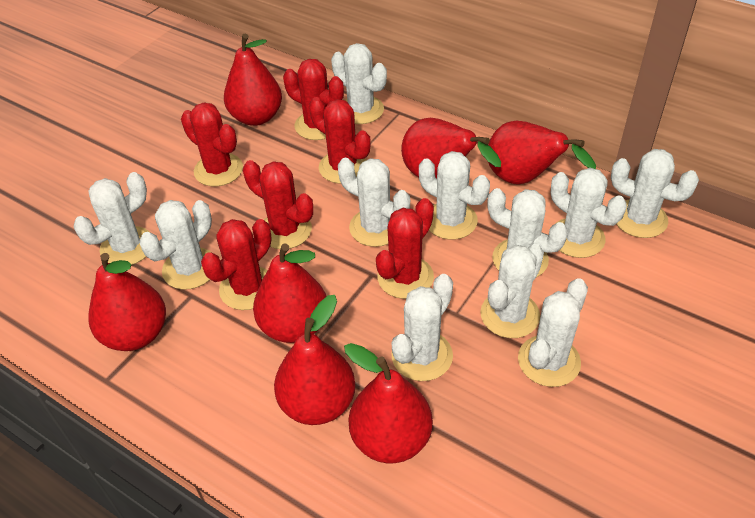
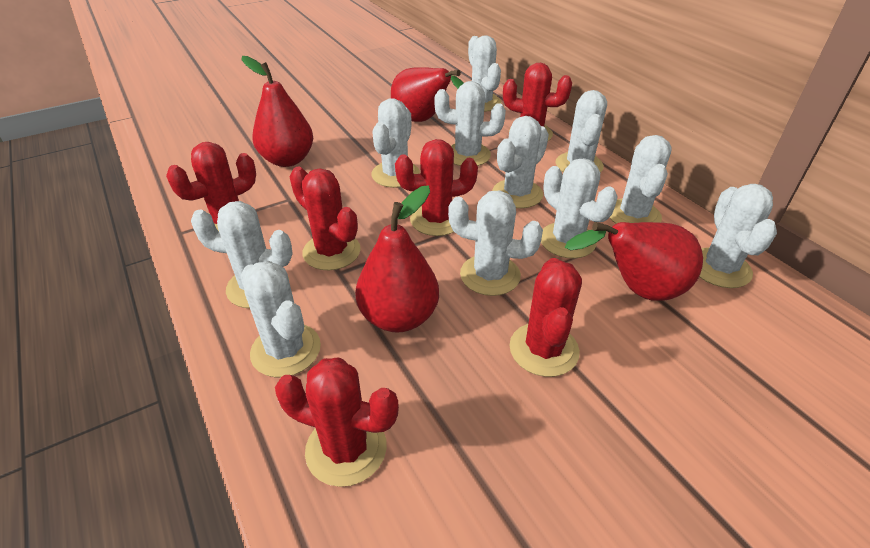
red pear: 7 -> 4

